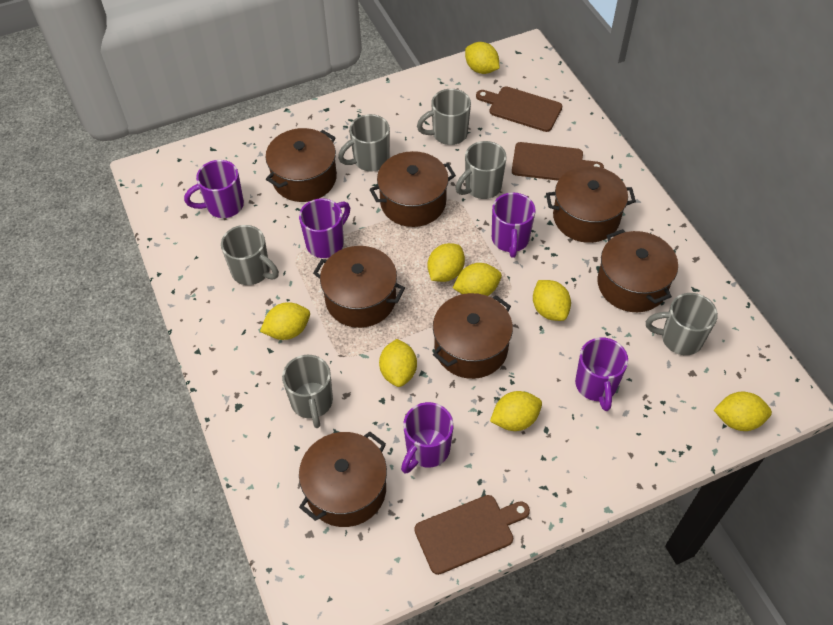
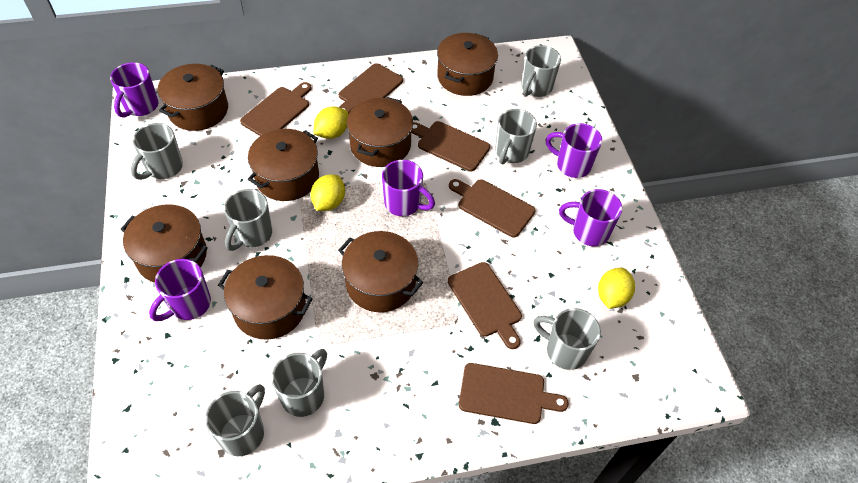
brown cutting board: 3 -> 6
grey mug: 6 -> 7
yellow lemon: 8 -> 3

